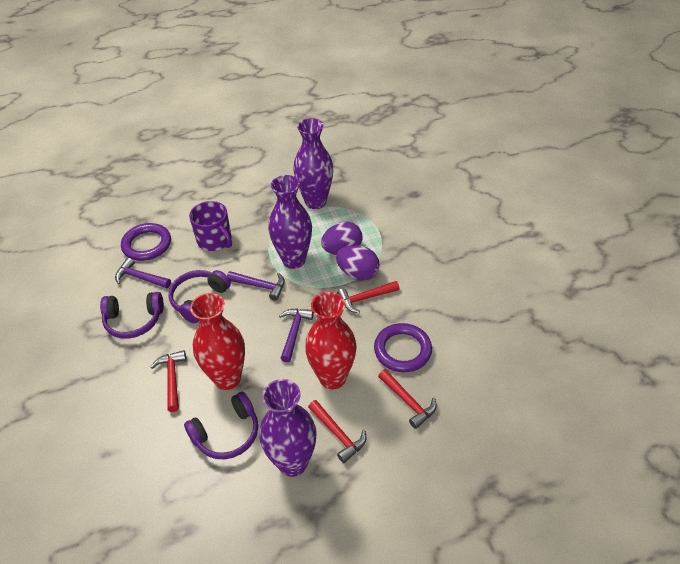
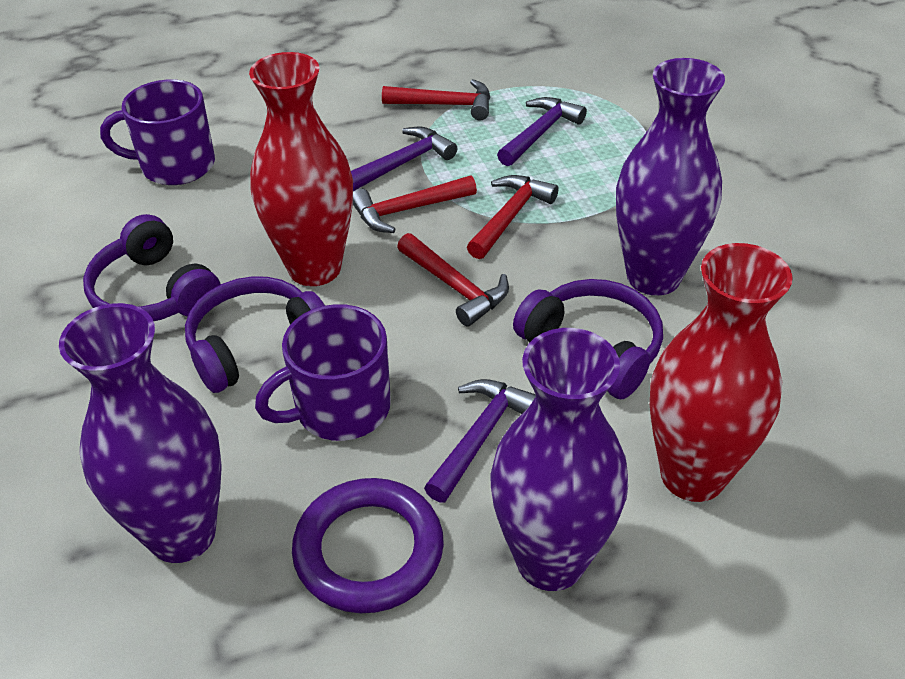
purple egg: 2 -> 0
purple mug: 1 -> 2
purple ring: 2 -> 1

